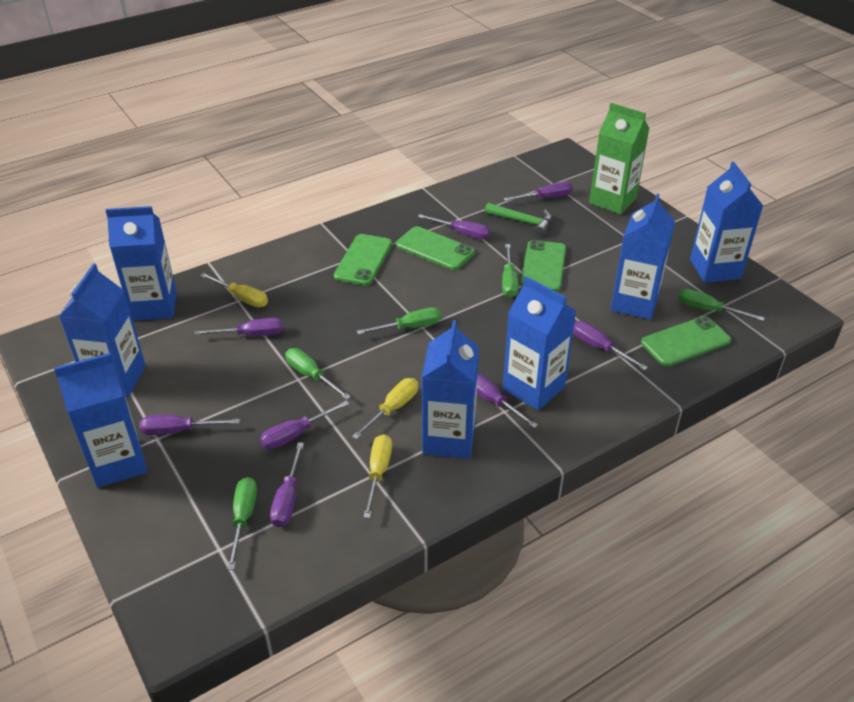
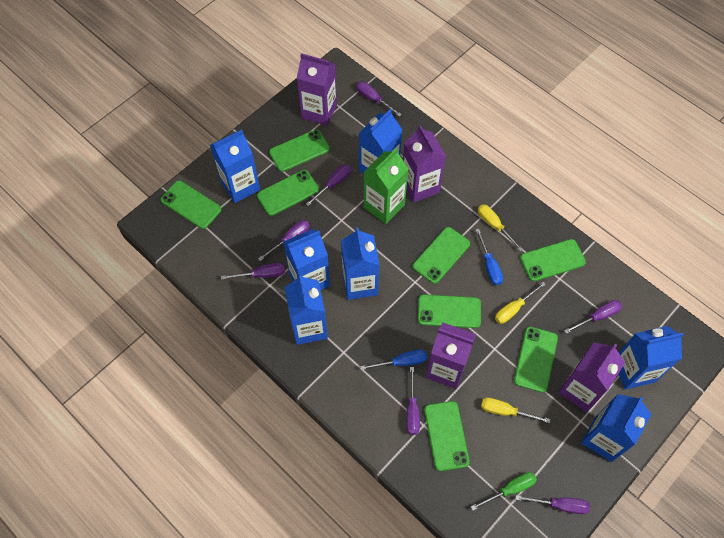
blue screwdriver: 0 -> 2
green hammer: 1 -> 0
green phone: 4 -> 8
green screwdriver: 5 -> 1
purple carton: 0 -> 4
purple screwdriver: 8 -> 7

